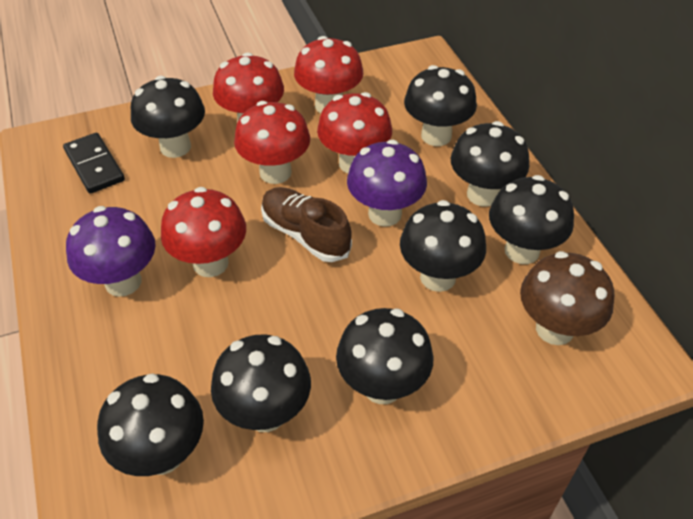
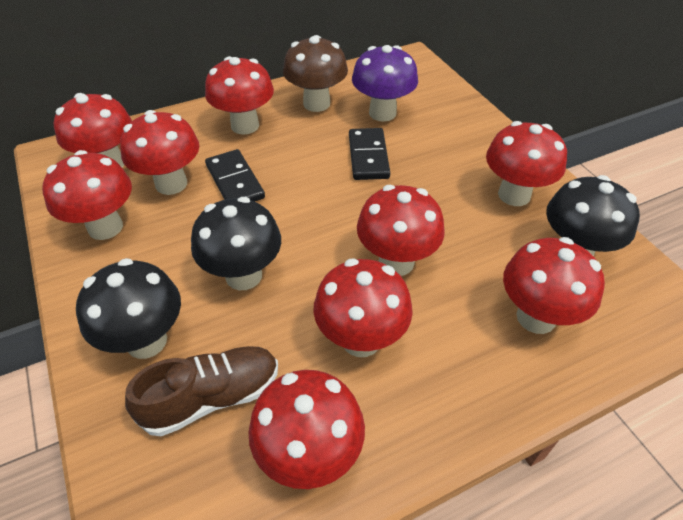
black domino: 1 -> 2
black mushroom: 8 -> 3
purple mushroom: 2 -> 1
red mushroom: 5 -> 9

